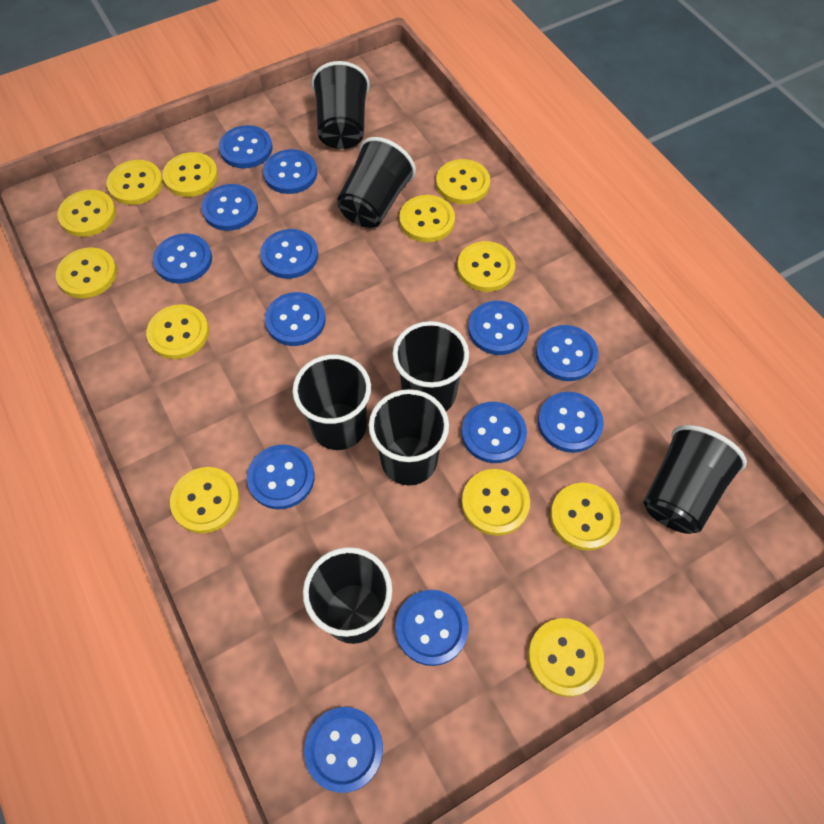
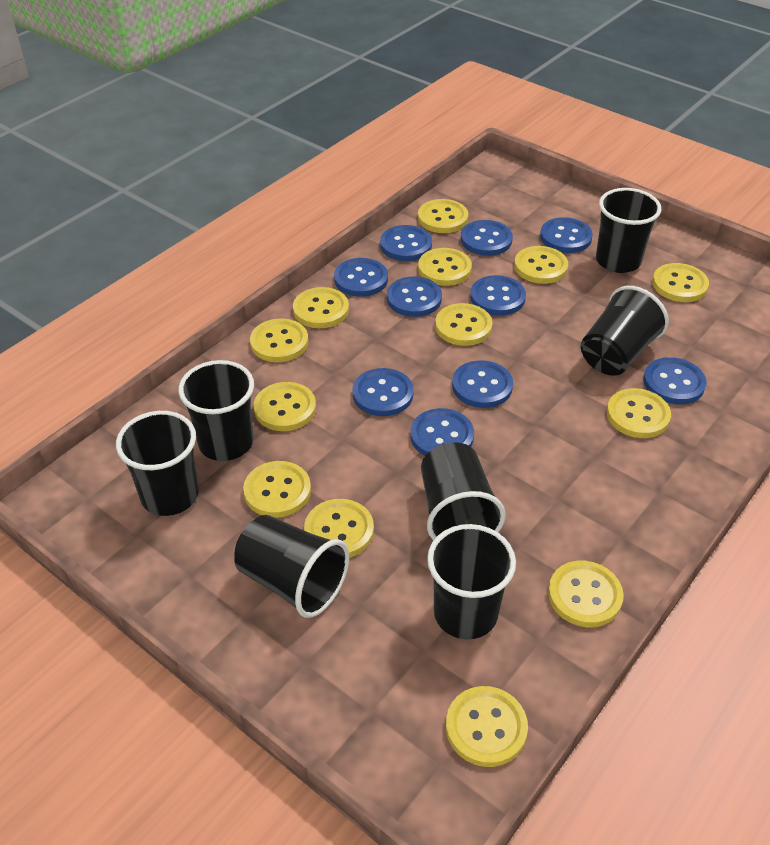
blue button: 13 -> 10
yellow button: 12 -> 13

